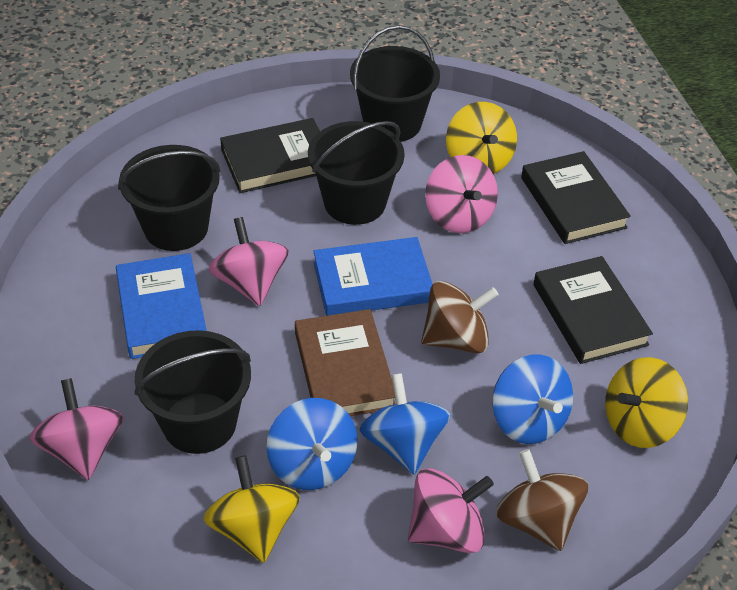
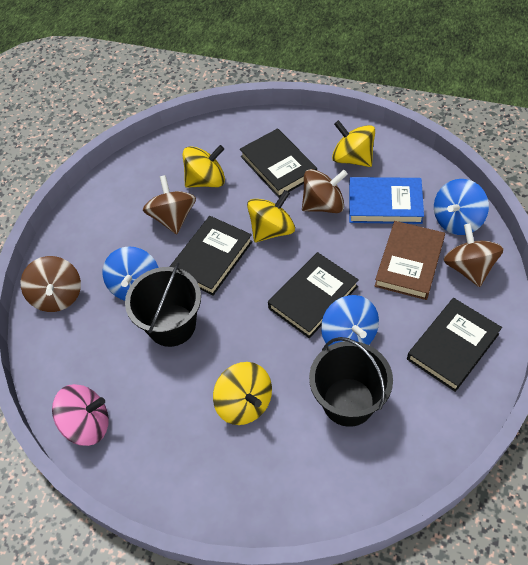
black book: 3 -> 4
black bucket: 4 -> 2
blue book: 2 -> 1
brown spinning top: 2 -> 4
pink spinning top: 4 -> 1
yellow spinning top: 3 -> 4

